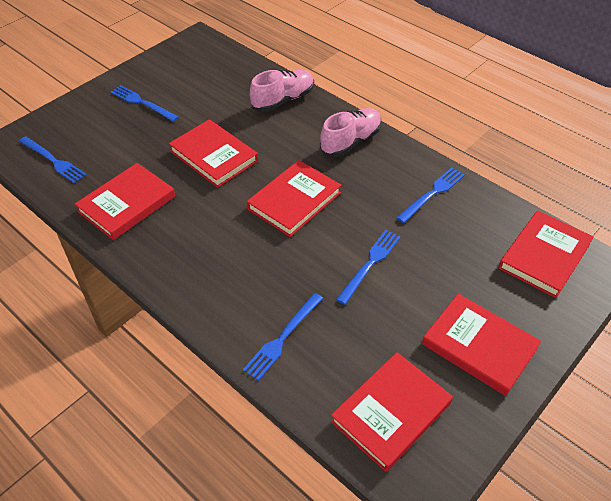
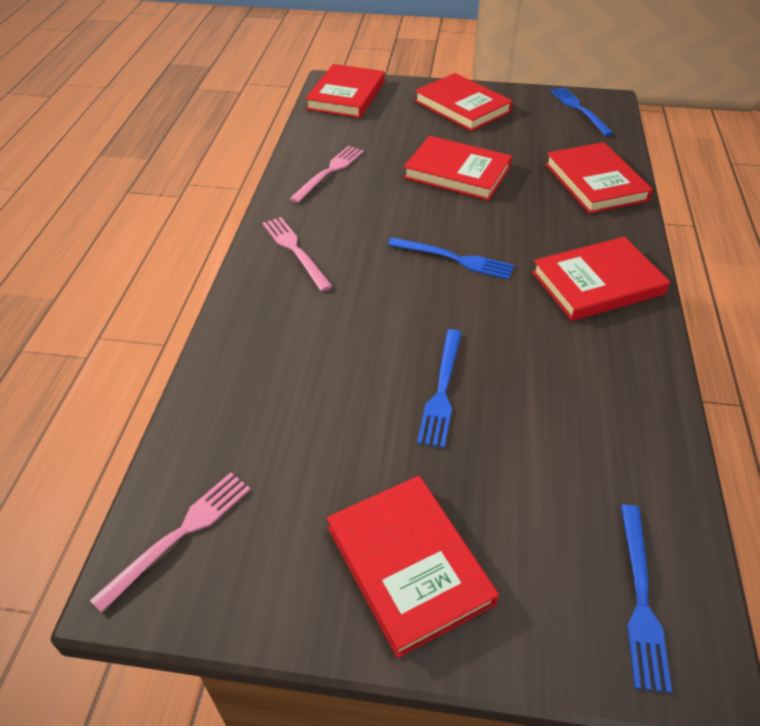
blue fork: 5 -> 4
pink fork: 0 -> 3
pink shoe: 2 -> 0

